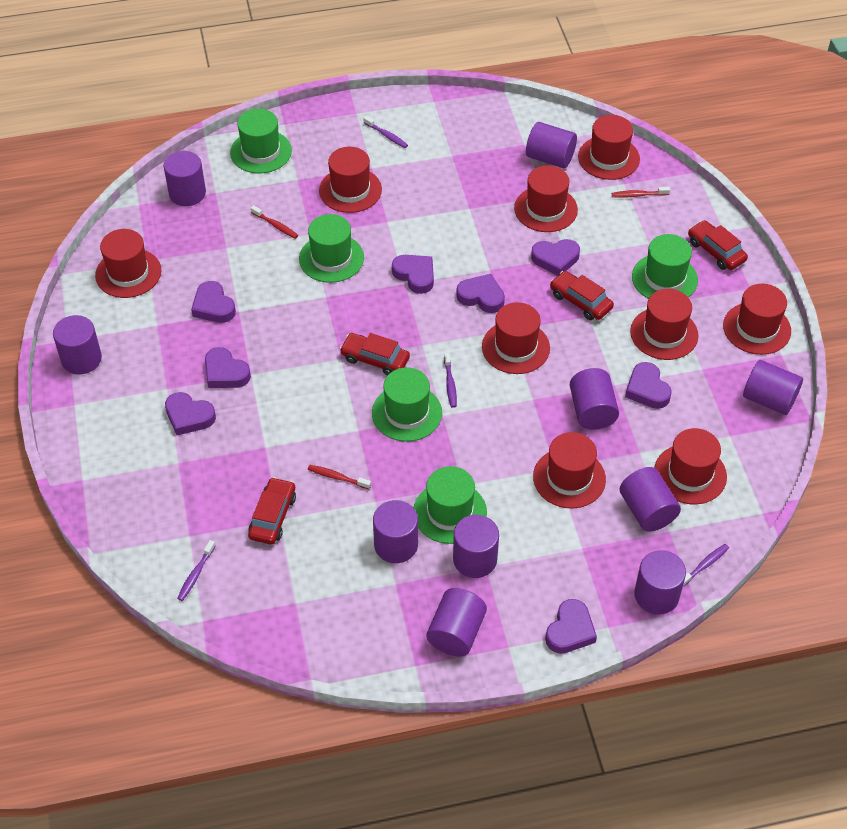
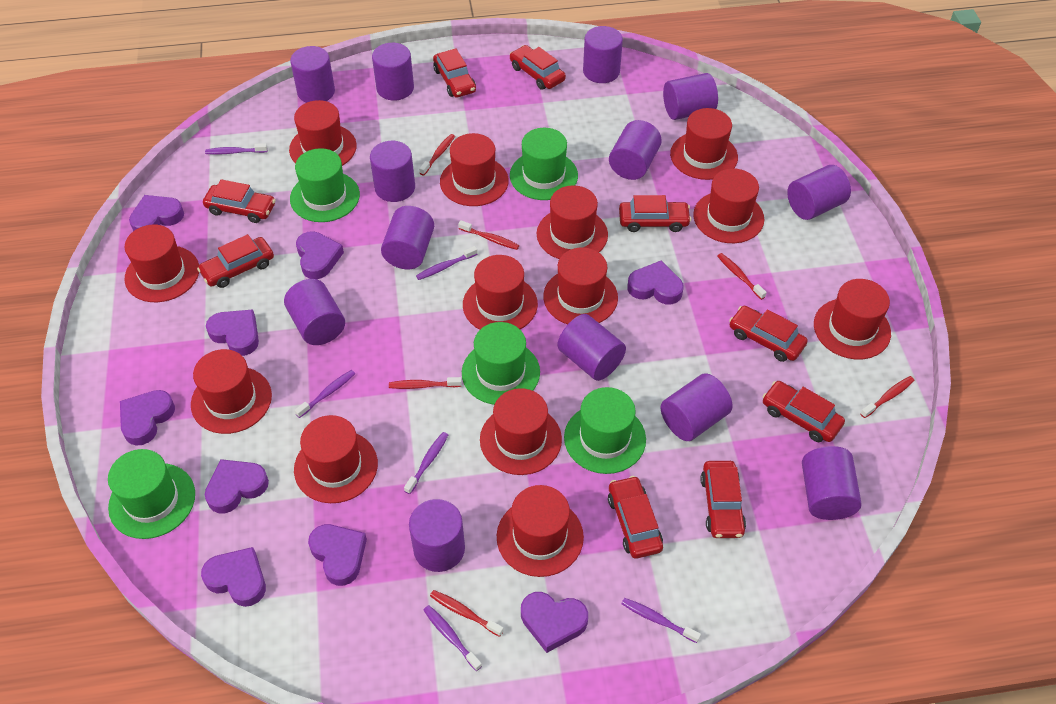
purple cylinder: 10 -> 13
purple heart: 8 -> 9
purple toothbrush: 4 -> 6
red car: 4 -> 9
red hat: 9 -> 13
red toothbrush: 3 -> 6

